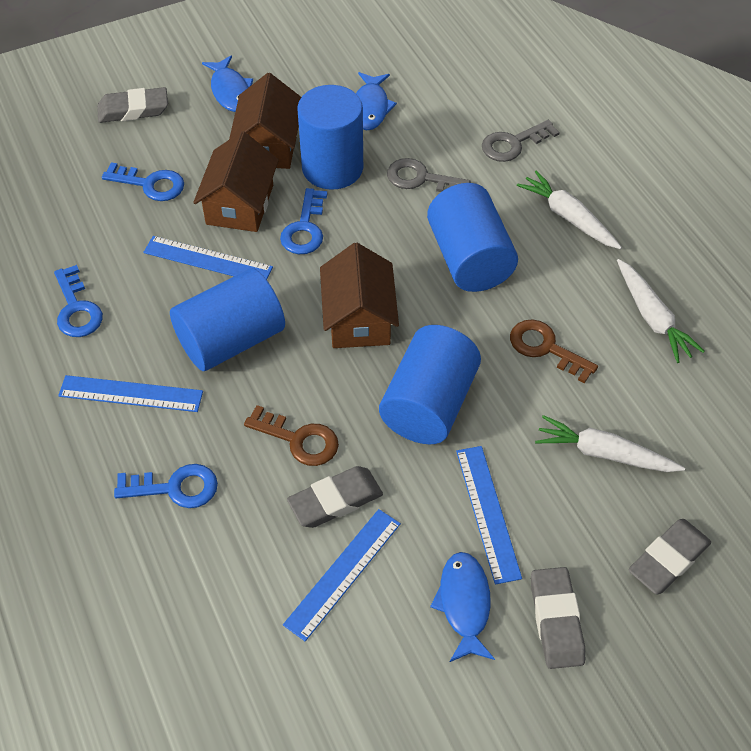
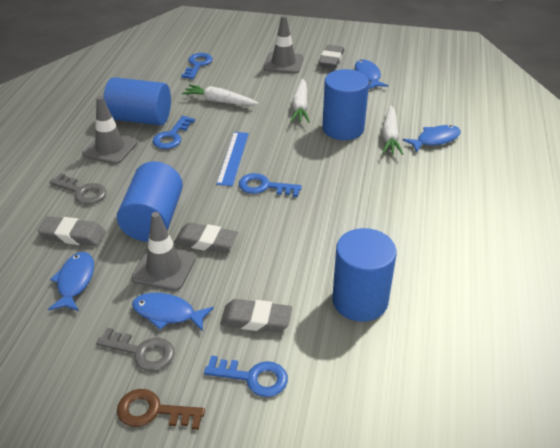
blue fish: 3 -> 4
blue ruler: 4 -> 1
brown house: 3 -> 0
brown key: 2 -> 1
grey traffic cone: 0 -> 3

